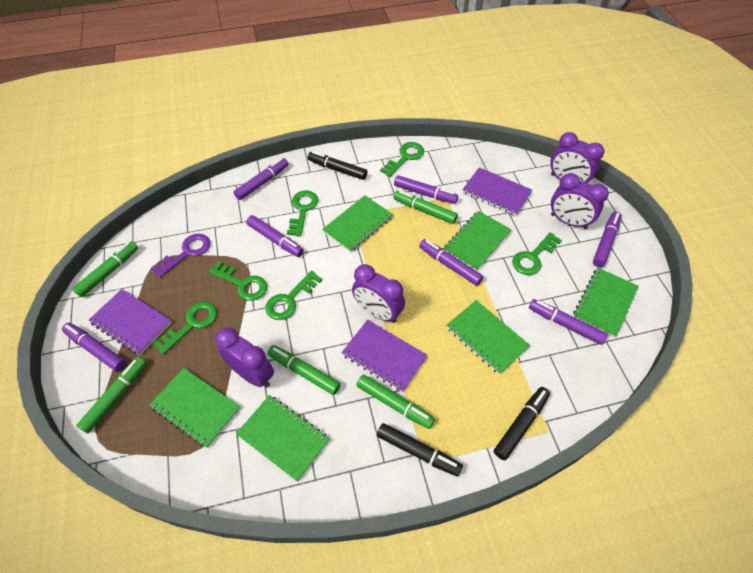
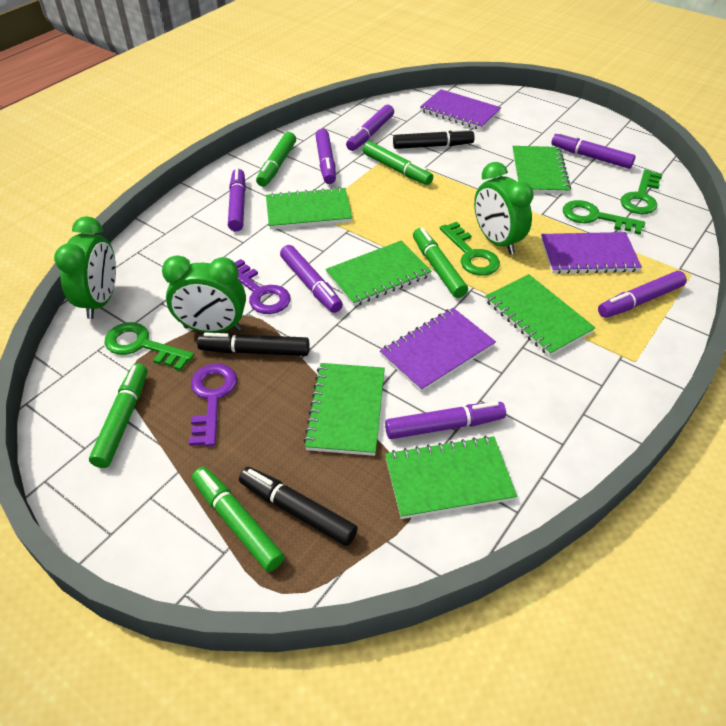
green clock: 0 -> 3
green key: 6 -> 4
purple clock: 4 -> 0
purple key: 1 -> 2

